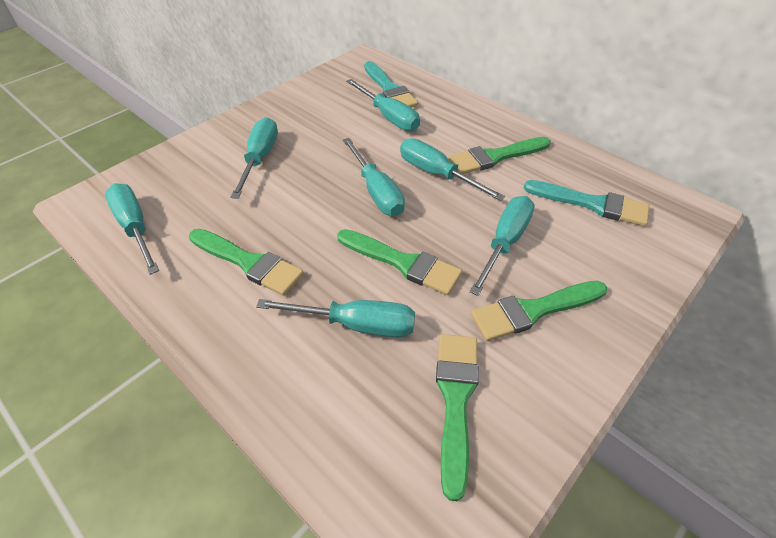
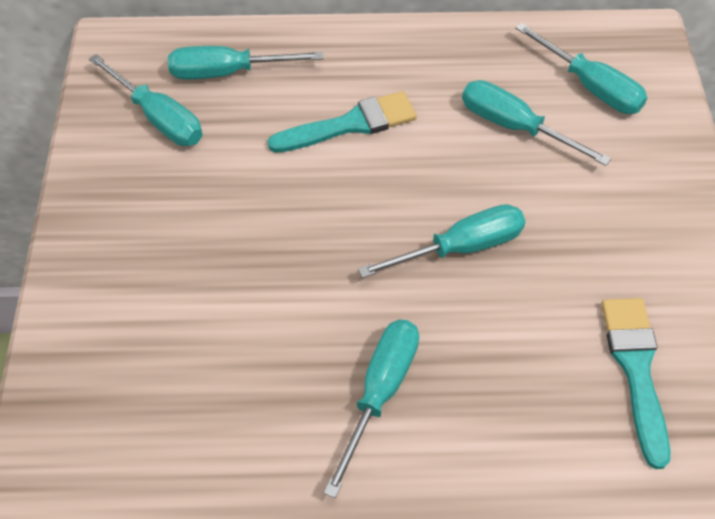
green brush: 5 -> 0
turquoise screwdriver: 7 -> 6

